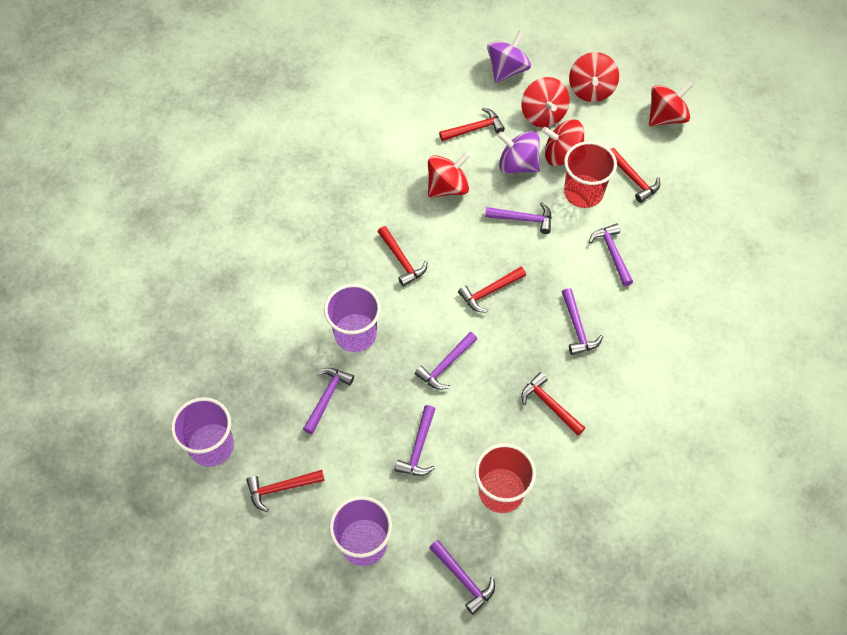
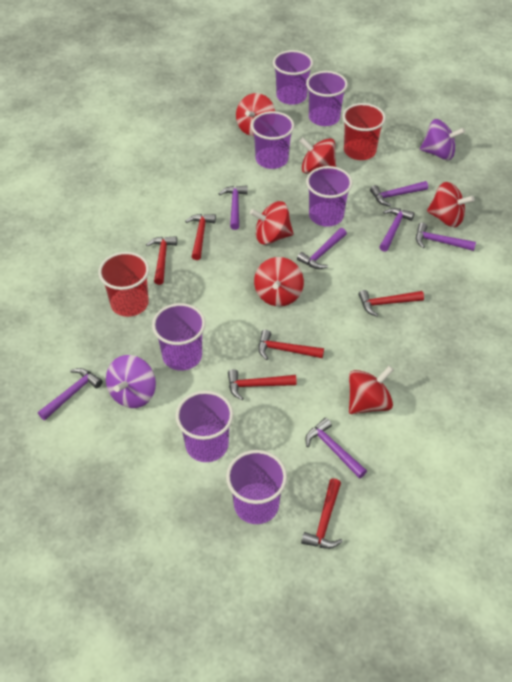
purple cup: 3 -> 7
red spinning top: 5 -> 6

